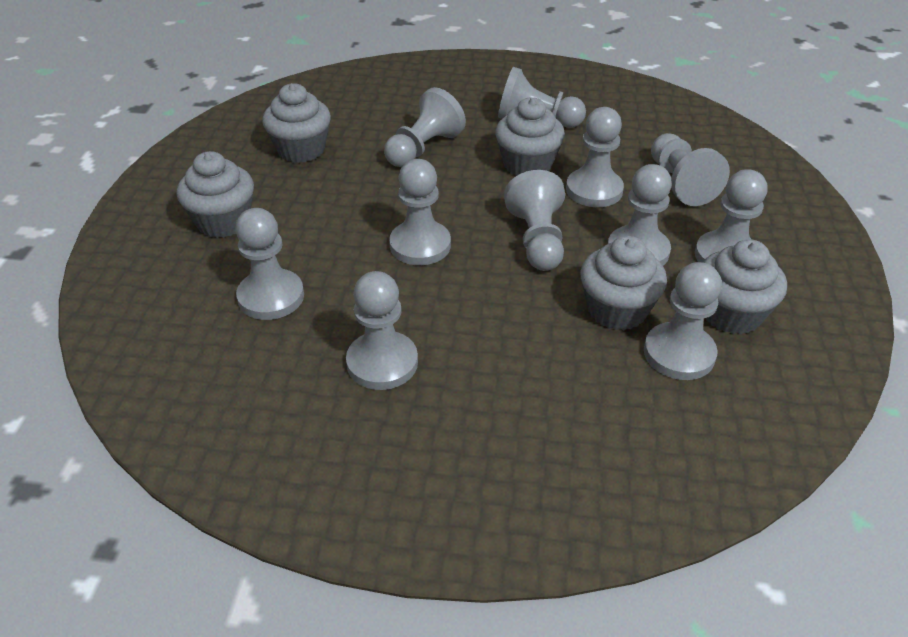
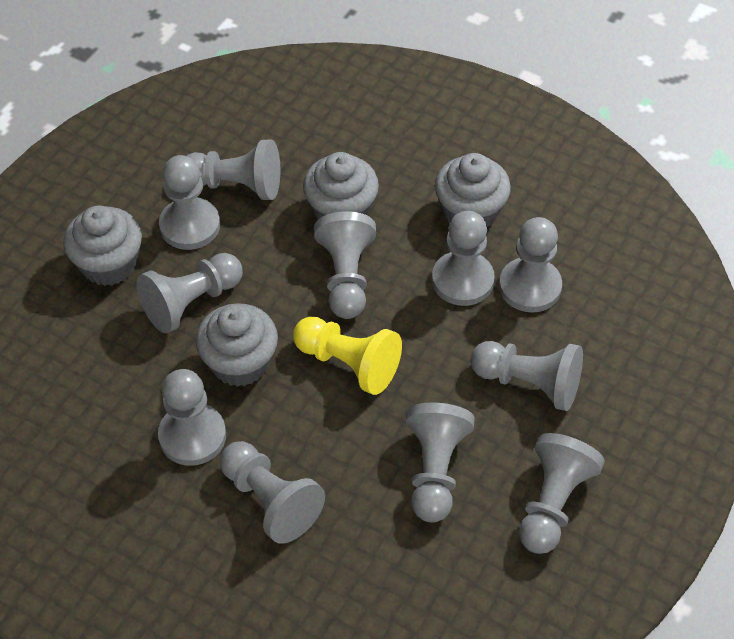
grey cupcake: 5 -> 4
yellow pawn: 0 -> 1

